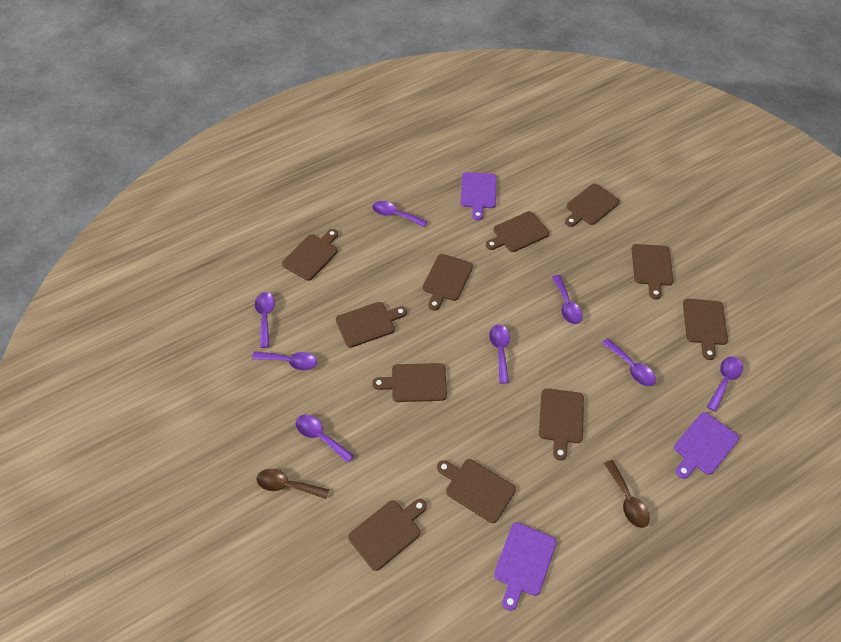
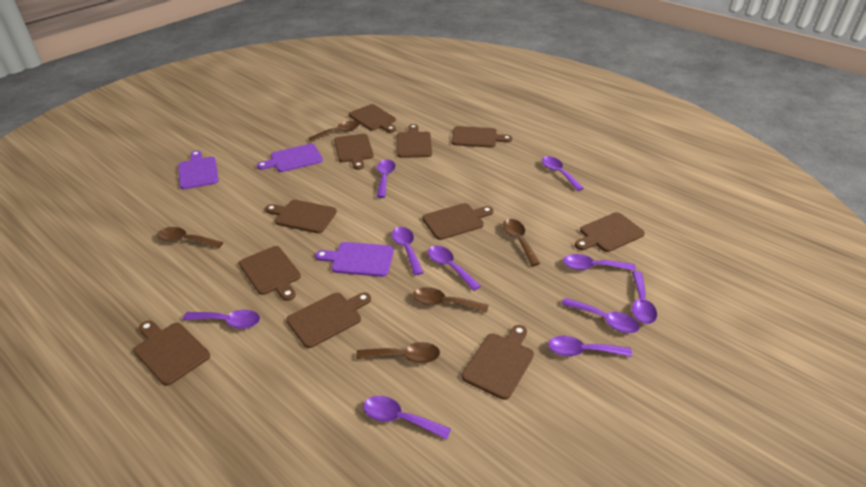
brown spoon: 2 -> 5
purple spoon: 8 -> 10

